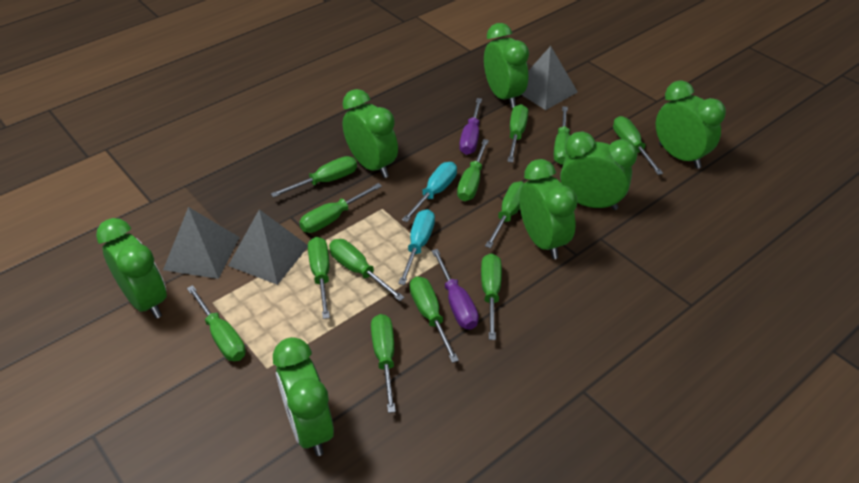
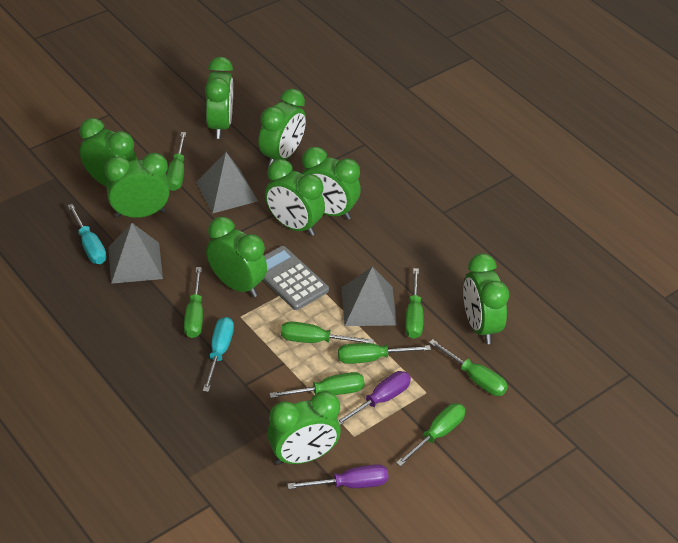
green clock: 7 -> 9
green screwdriver: 13 -> 8
grey calculator: 0 -> 1

